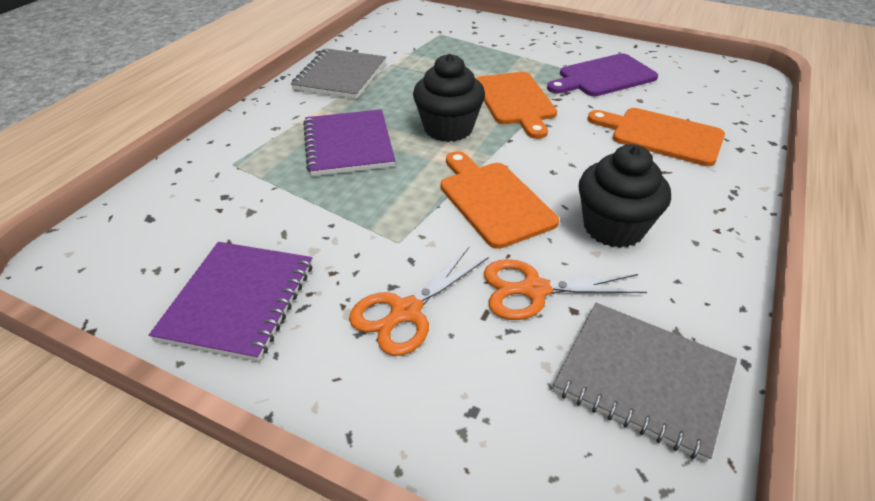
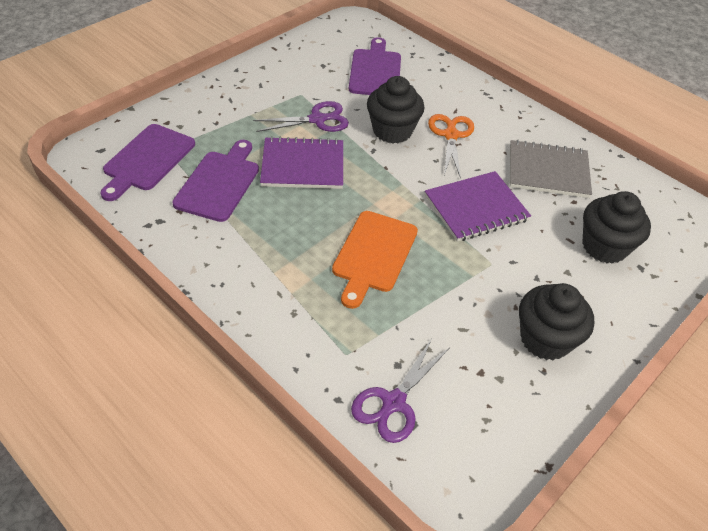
black cupcake: 2 -> 3
grey notebook: 2 -> 1
orange cutting board: 3 -> 1
orange scissors: 2 -> 1
purple cutting board: 1 -> 3
purple scissors: 0 -> 2

